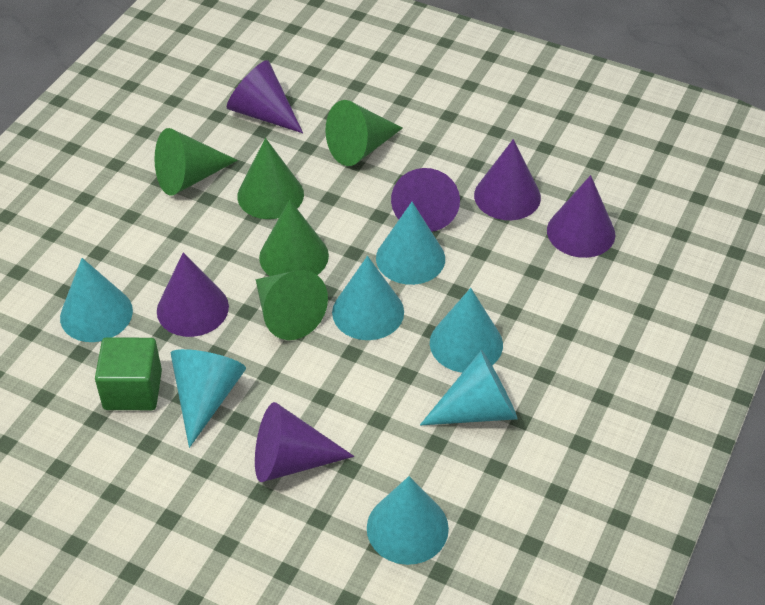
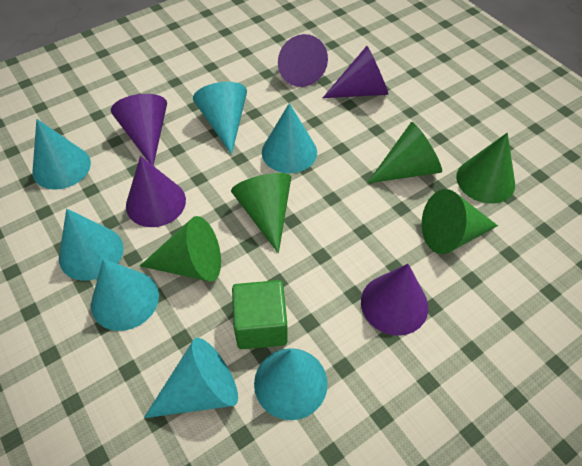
purple cone: 6 -> 5

